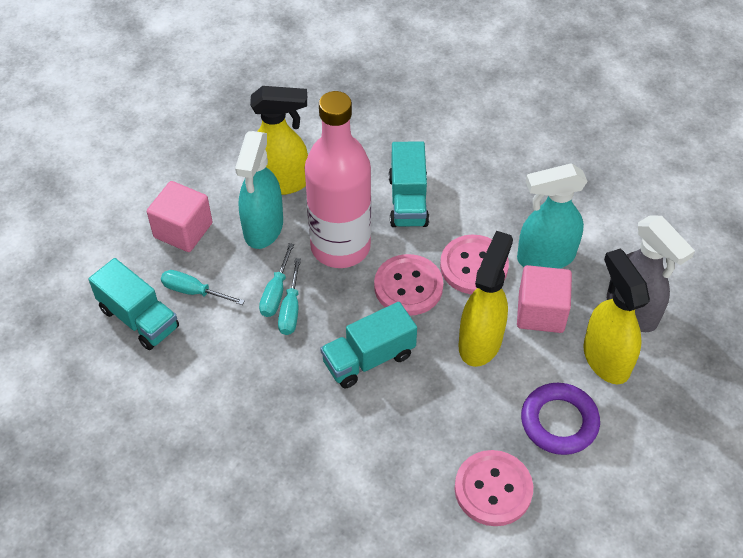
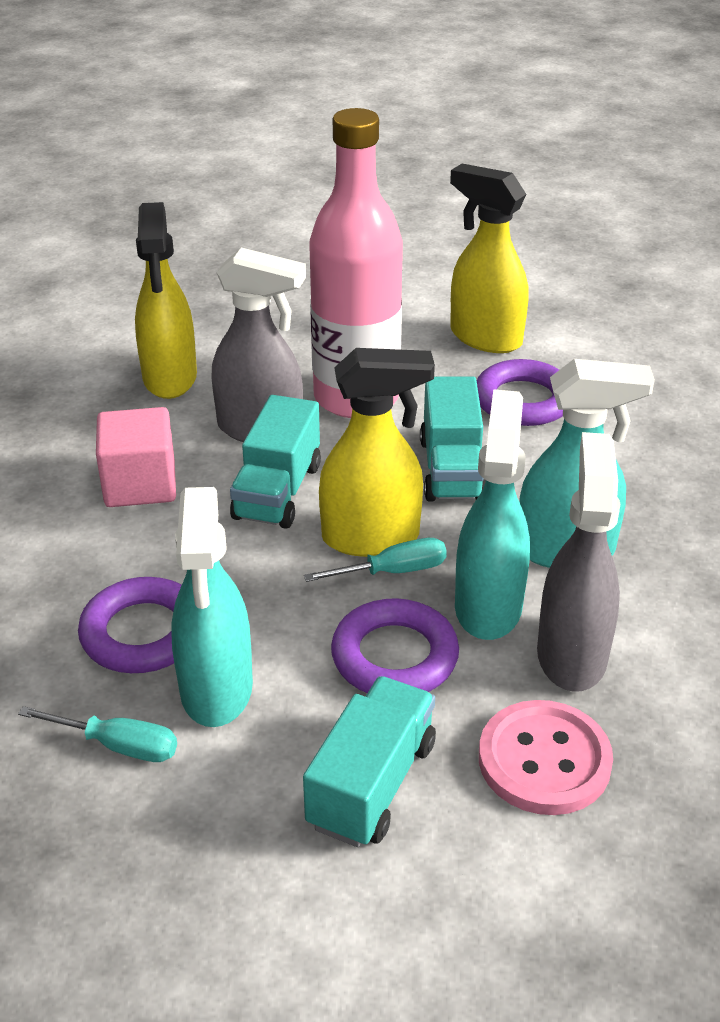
grey spray bottle: 1 -> 2
pink button: 3 -> 1
pink cube: 2 -> 1
purple ring: 1 -> 3
turquoise screwdriver: 3 -> 2
turquoise spray bottle: 2 -> 3

